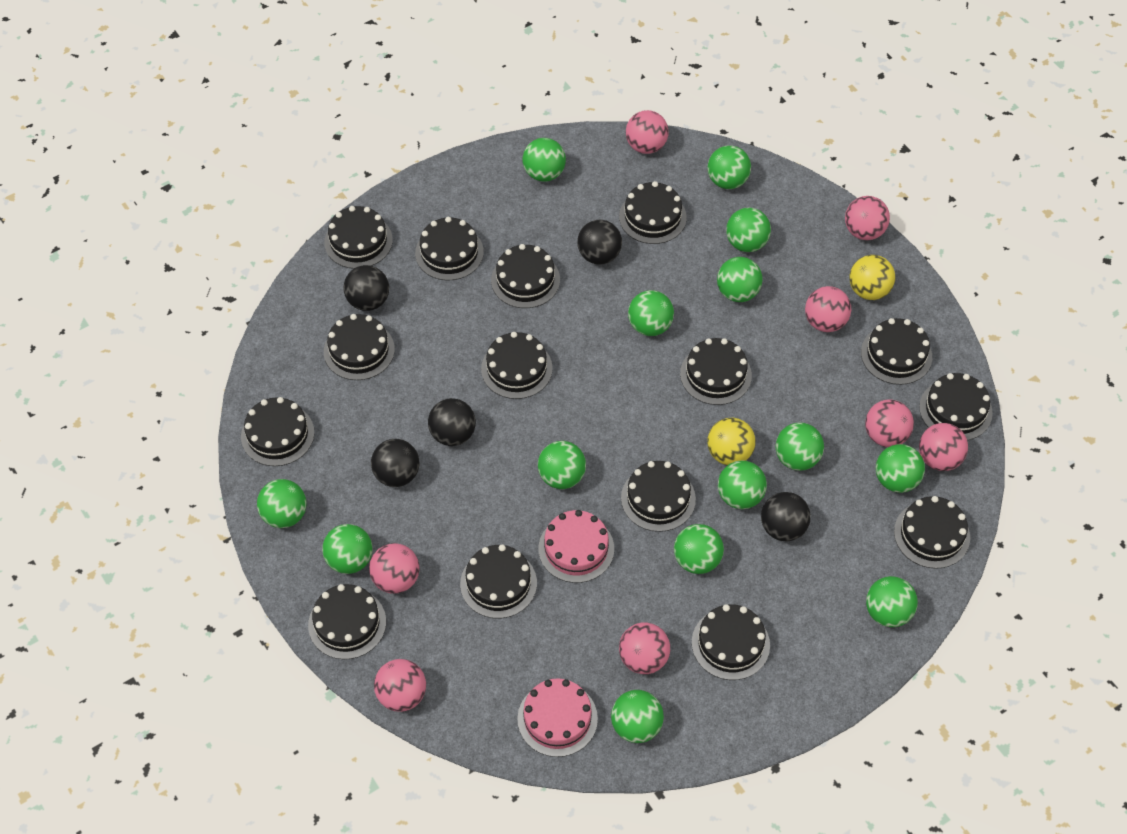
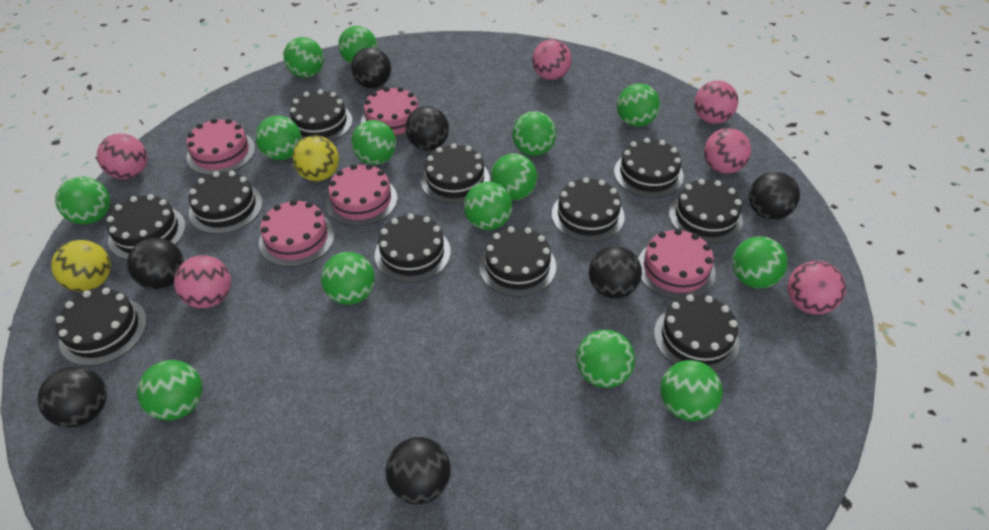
black ball: 5 -> 7
black cake: 15 -> 11
pink ball: 8 -> 6
pink cake: 2 -> 5

